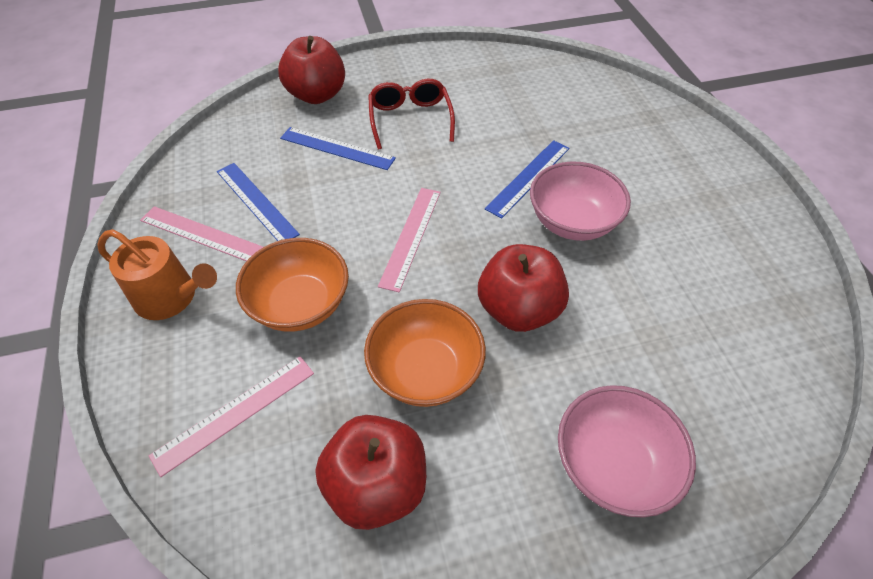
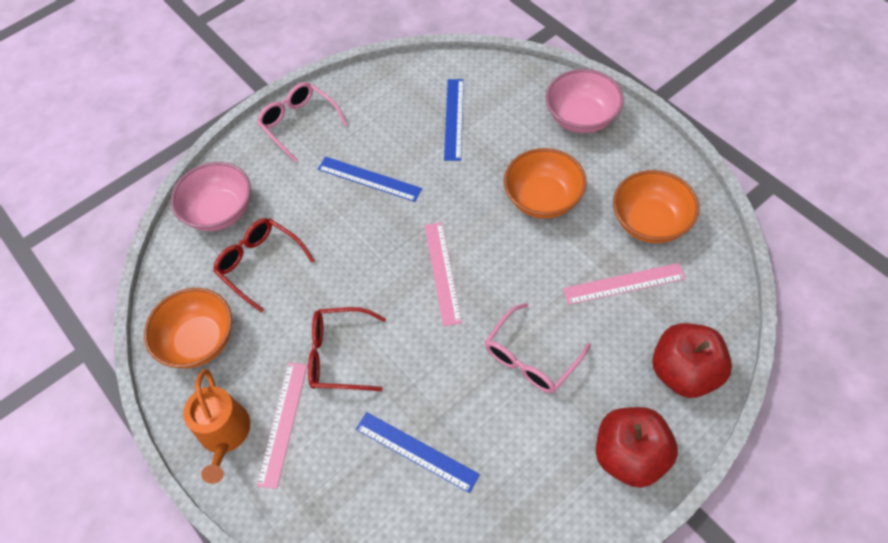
orange bowl: 2 -> 3
pink glasses: 0 -> 2
red apple: 3 -> 2
red glasses: 1 -> 2

